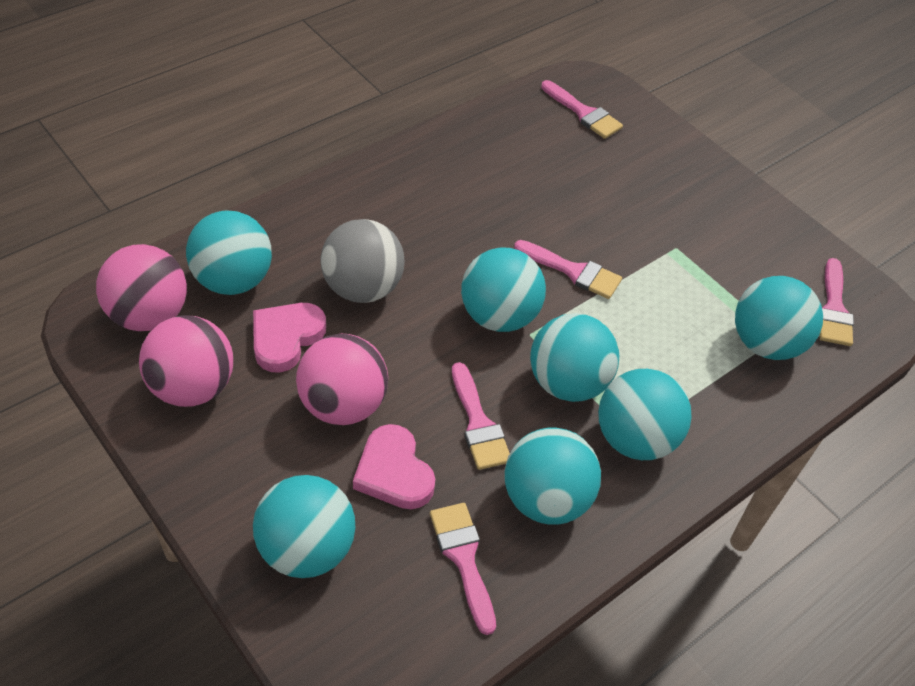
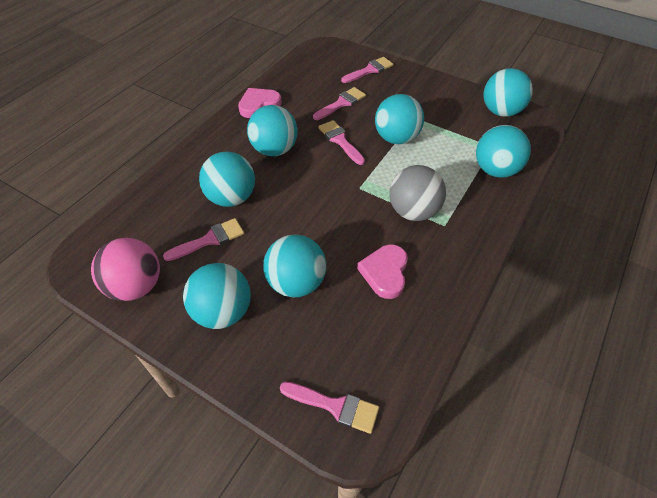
pink ball: 3 -> 1

